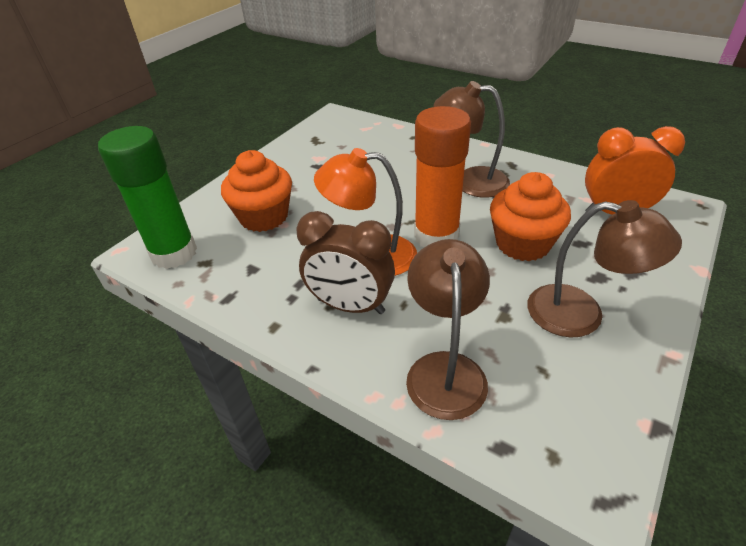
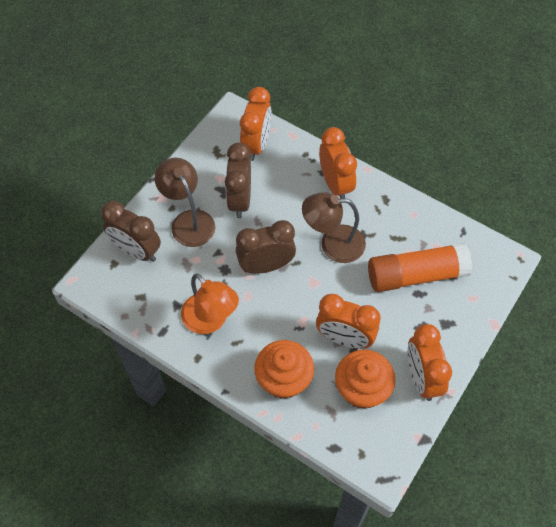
brown clock: 1 -> 3
brown lamp: 3 -> 2
green glue stick: 1 -> 0
orange clock: 1 -> 4

